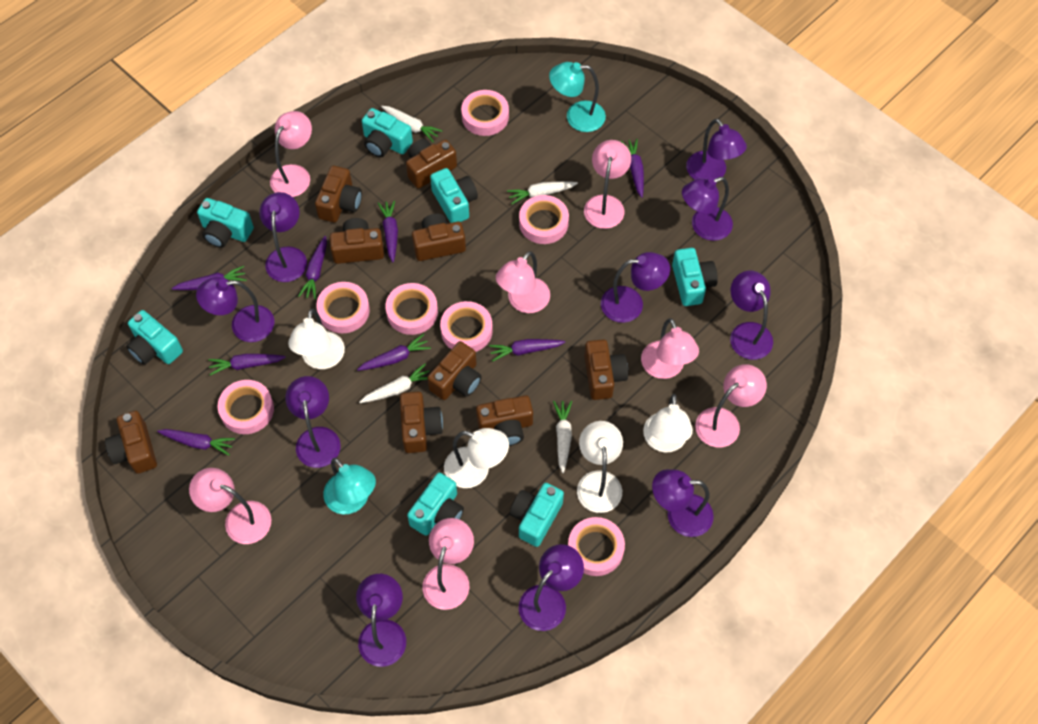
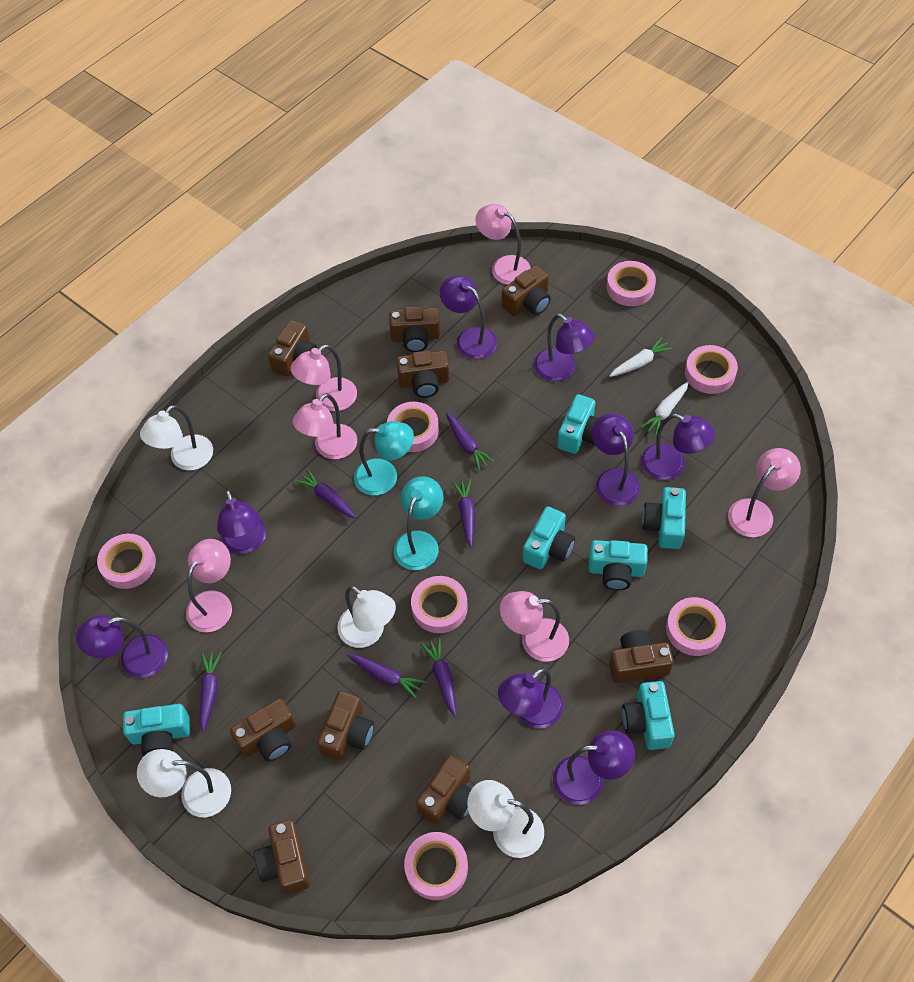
pink lamp: 7 -> 6
purple carrot: 8 -> 6
purple lamp: 10 -> 8
turquoise camera: 7 -> 6
white carrot: 4 -> 2

